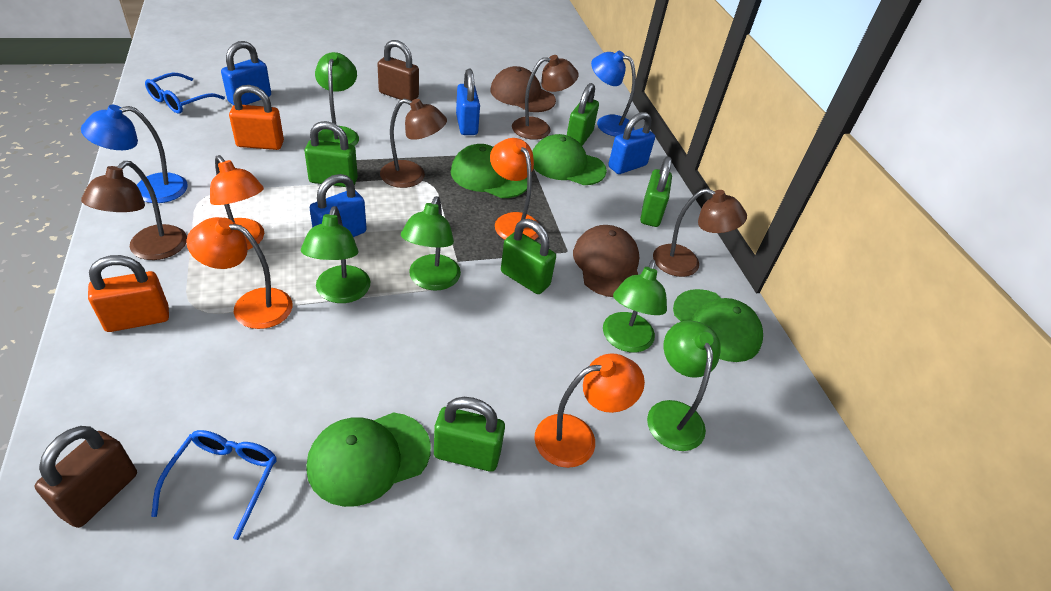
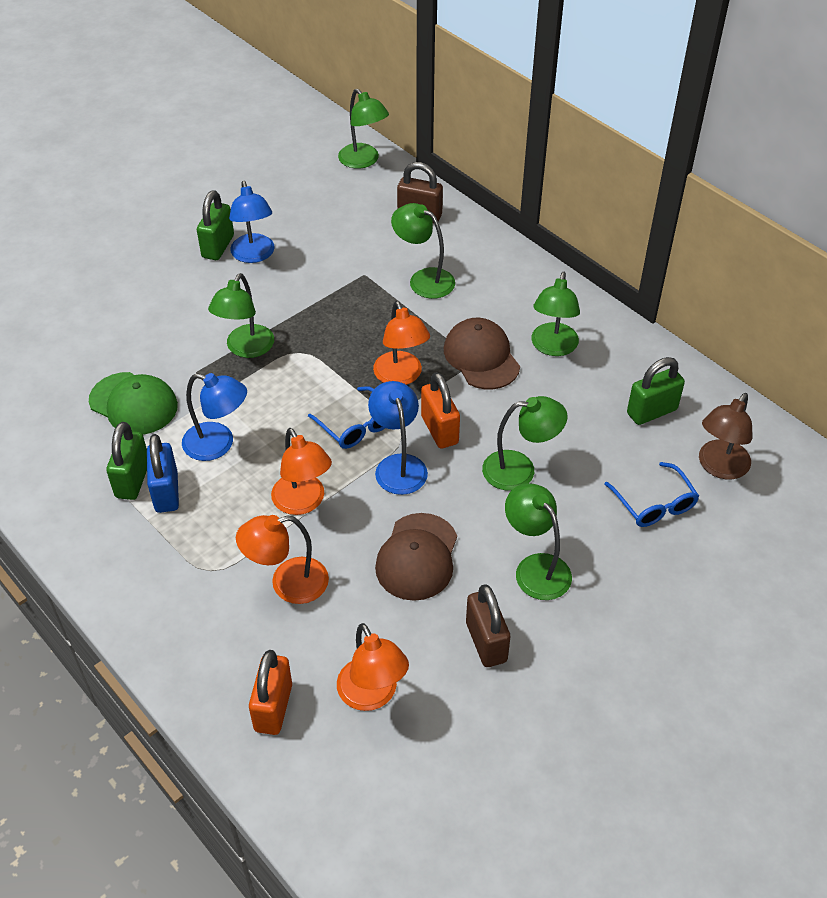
blue lamp: 2 -> 3
blue padlock: 4 -> 1
brown lamp: 4 -> 1
green cap: 4 -> 1
green lamp: 5 -> 6
green padlock: 5 -> 3

